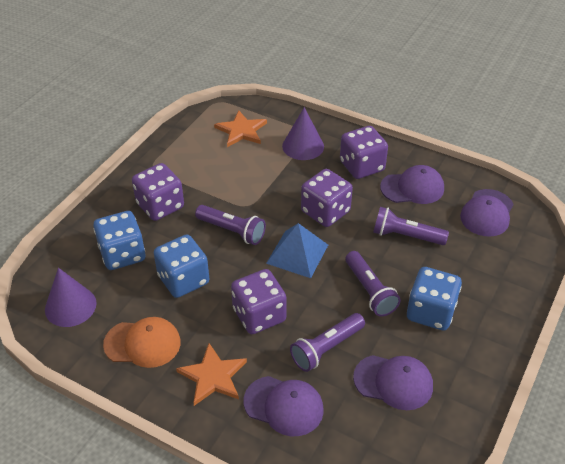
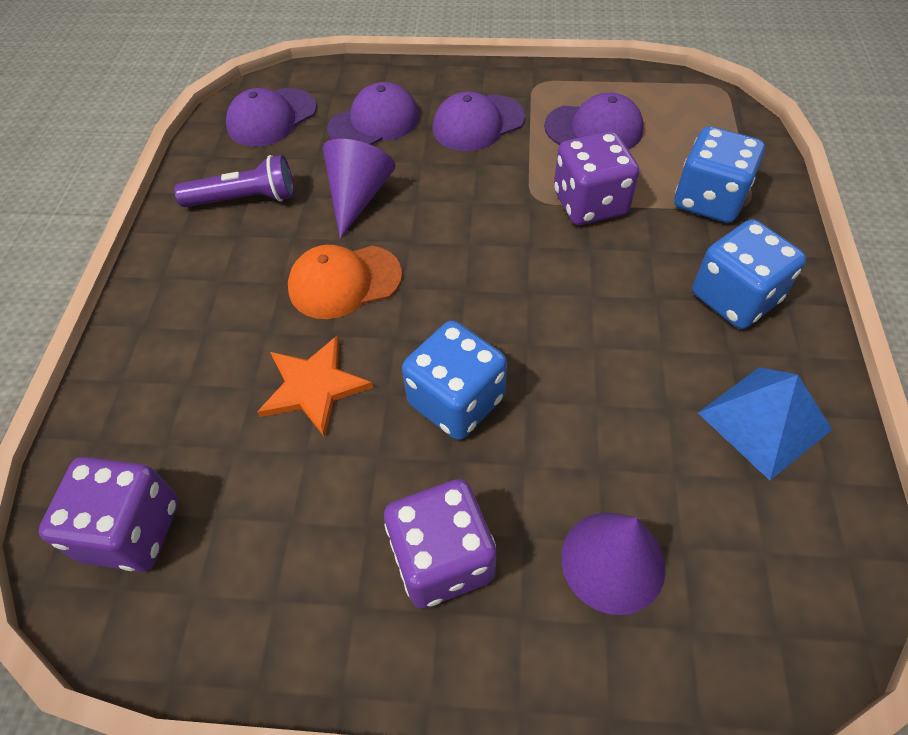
orange star: 2 -> 1
purple dice: 4 -> 3
purple flashlight: 4 -> 1

